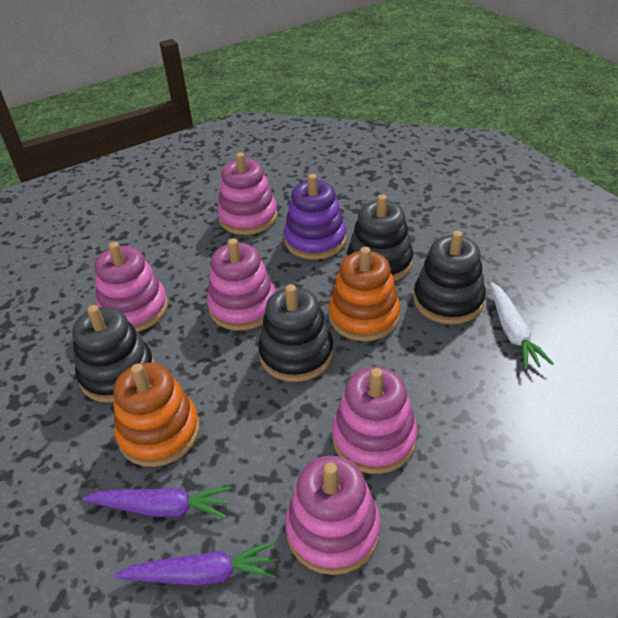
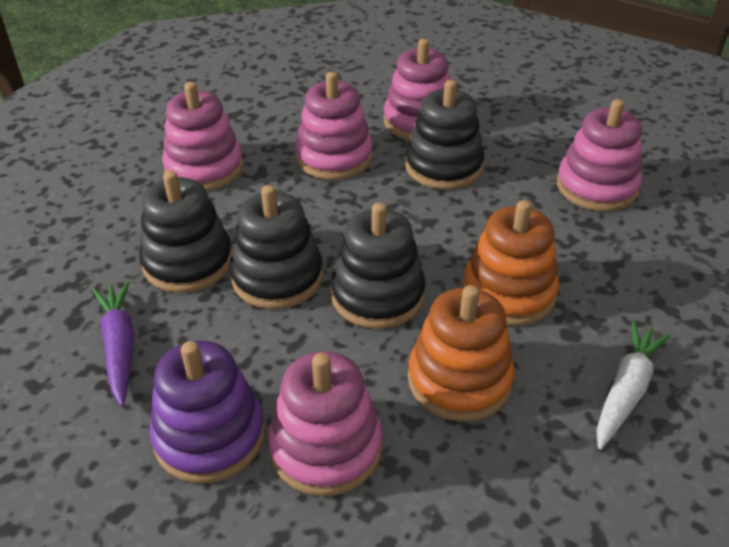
purple carrot: 2 -> 1

